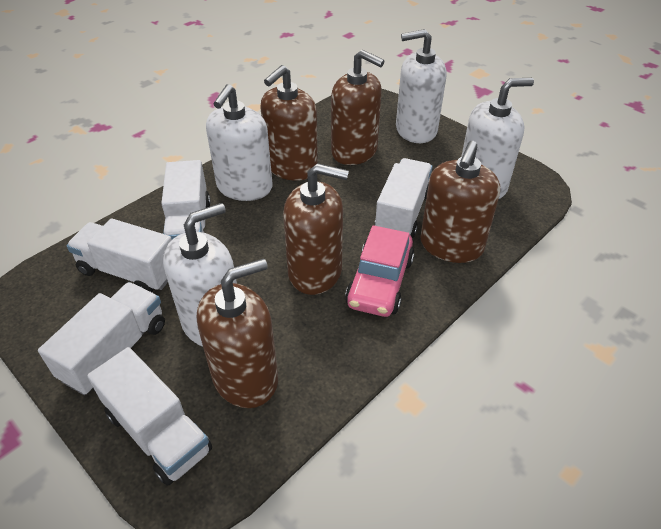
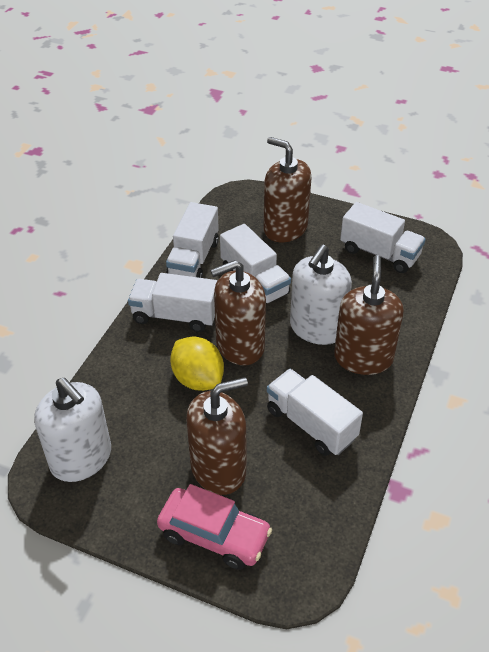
brown soap dispenser: 5 -> 4
white soap dispenser: 4 -> 2
yellow lemon: 0 -> 1

